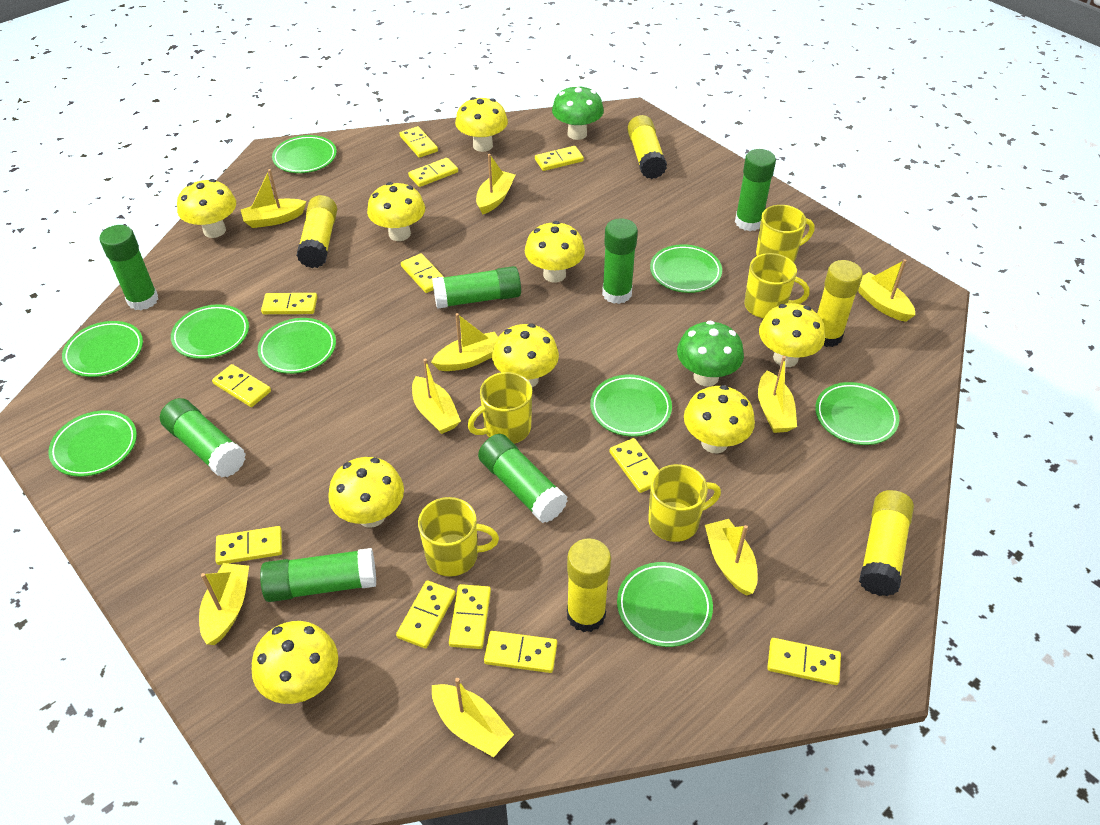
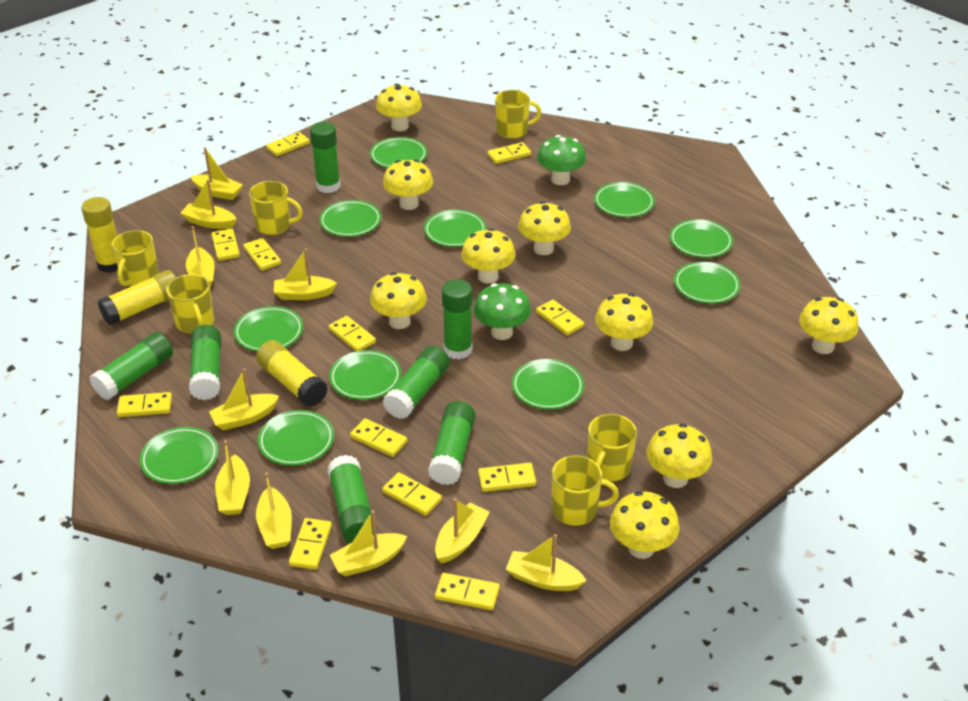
green plate: 9 -> 11
yellow boat: 9 -> 10
yellow glue stick: 5 -> 3
yellow mug: 5 -> 6

